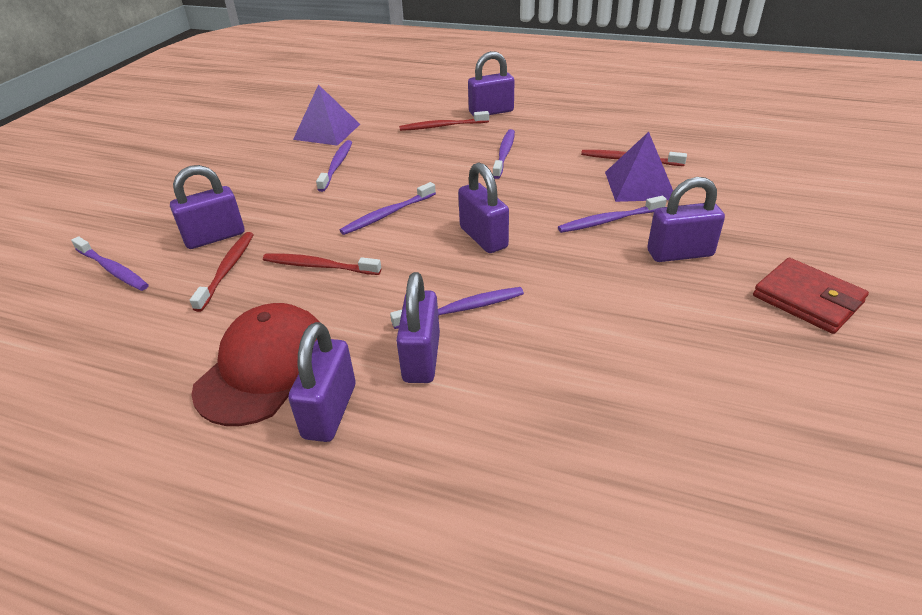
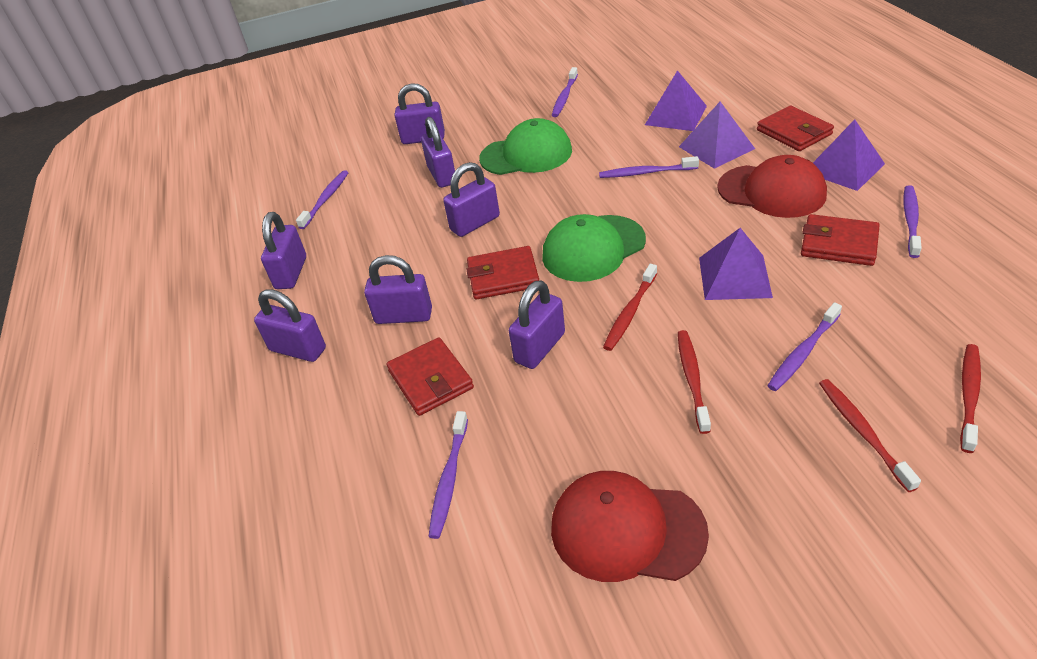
green cap: 0 -> 2
purple padlock: 6 -> 7
purple pyramid: 2 -> 4
red cap: 1 -> 2
red wallet: 1 -> 4

